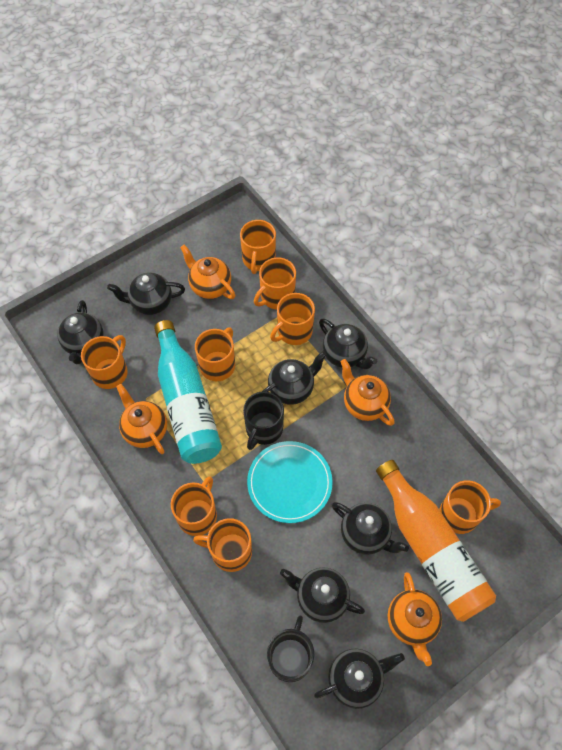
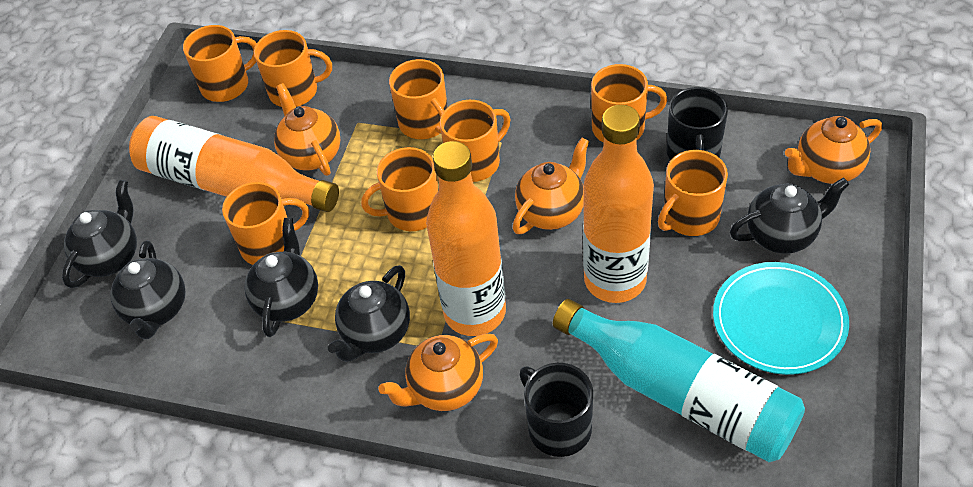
black teapot: 7 -> 5
orange bottle: 1 -> 3

